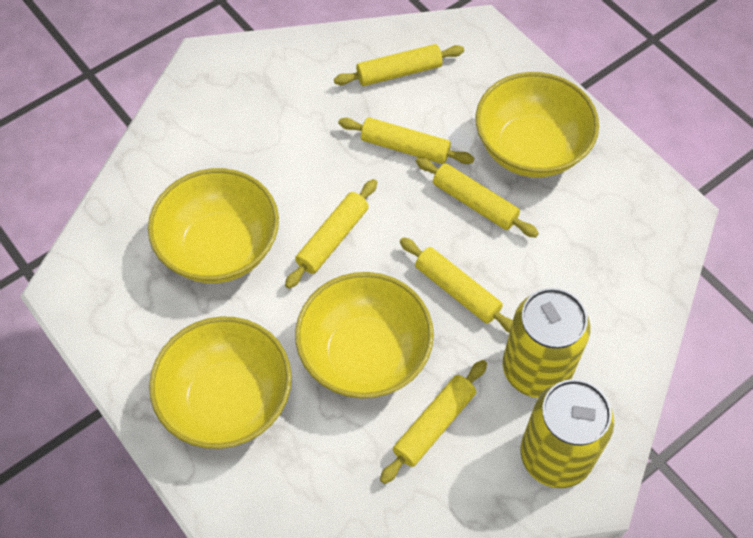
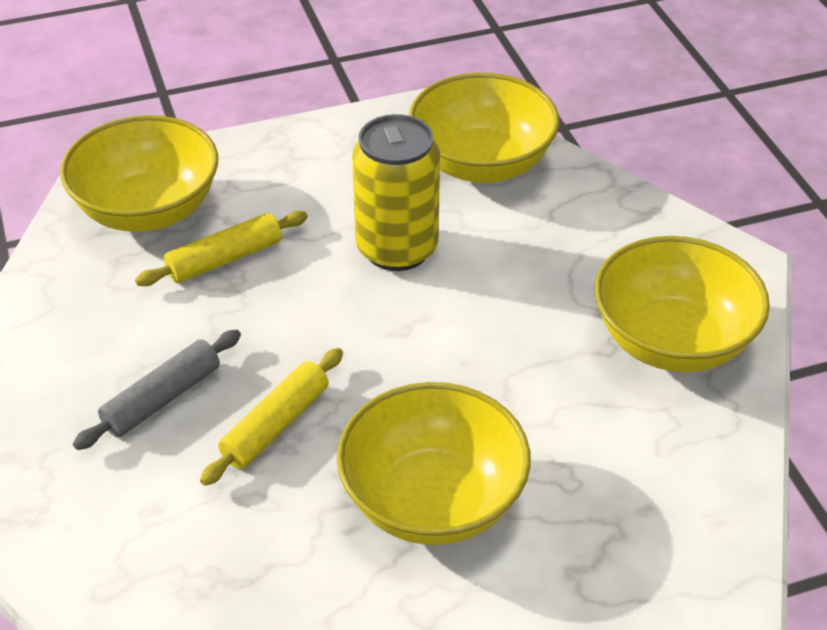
grey rolling pin: 0 -> 1
yellow can: 2 -> 1
yellow rolling pin: 6 -> 2

